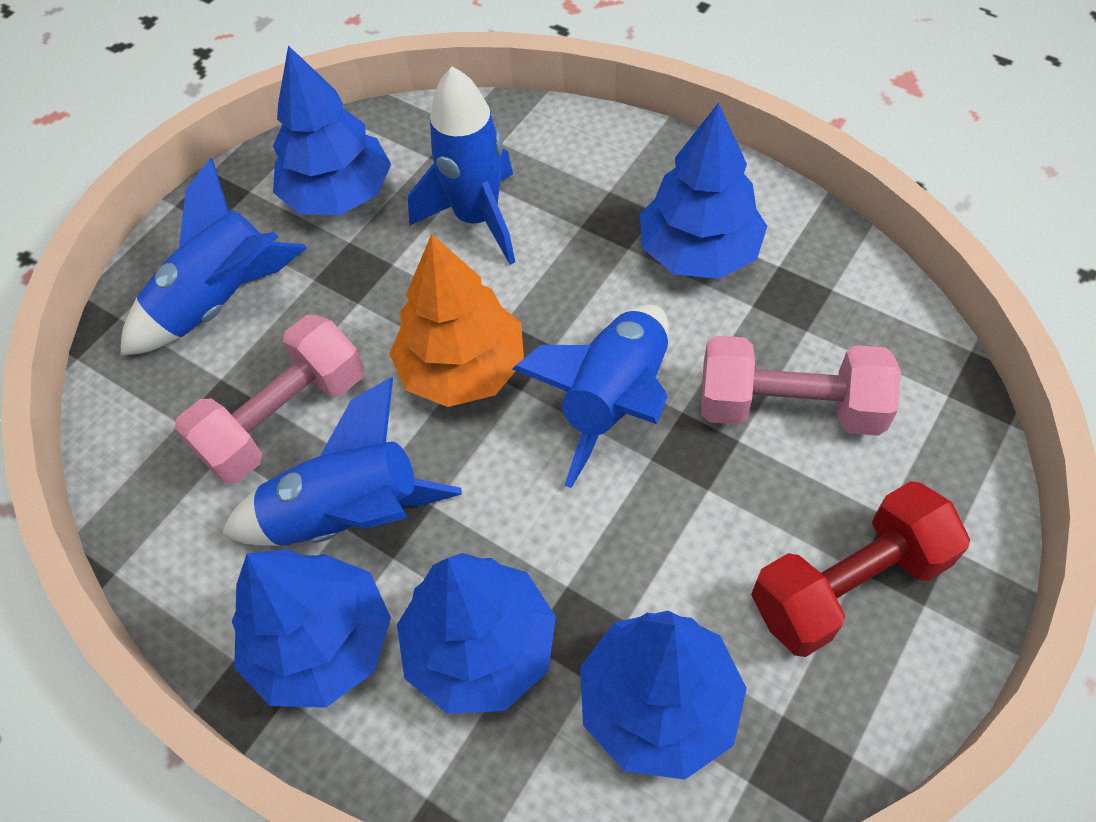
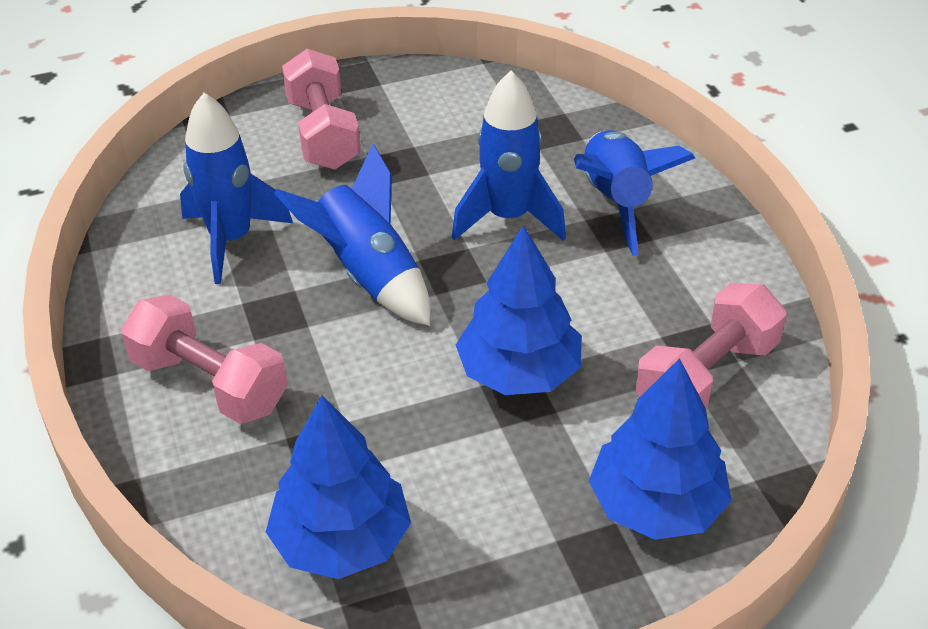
blue tree: 5 -> 3
orange tree: 1 -> 0
pink dumbbell: 2 -> 3
red dumbbell: 1 -> 0

